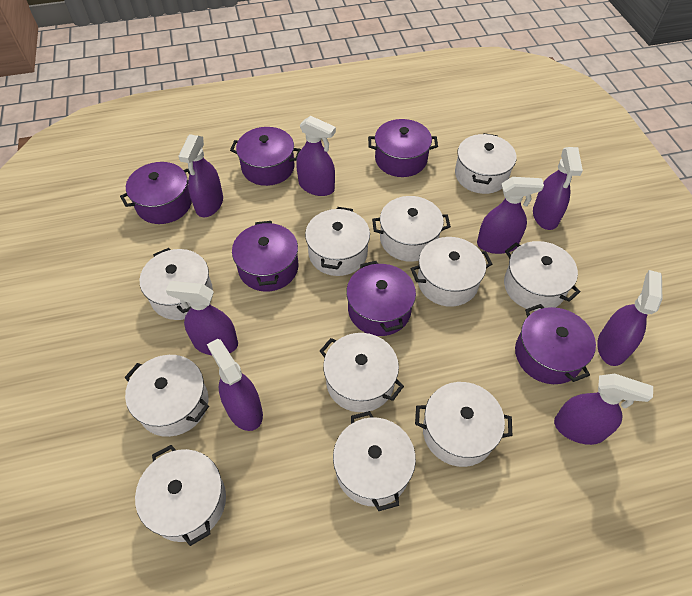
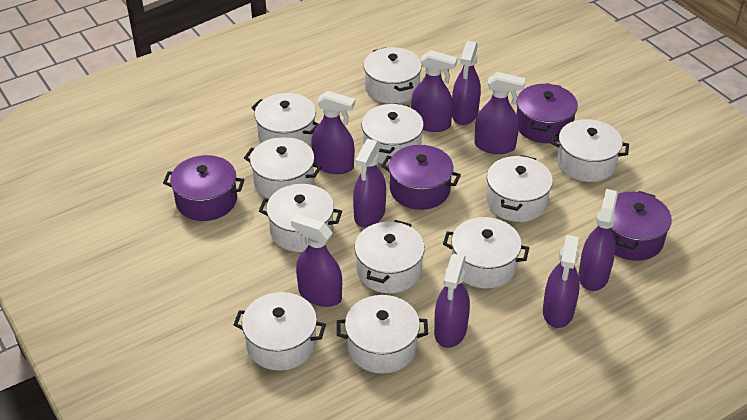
purple pot: 6 -> 4
purple spray bottle: 8 -> 9

